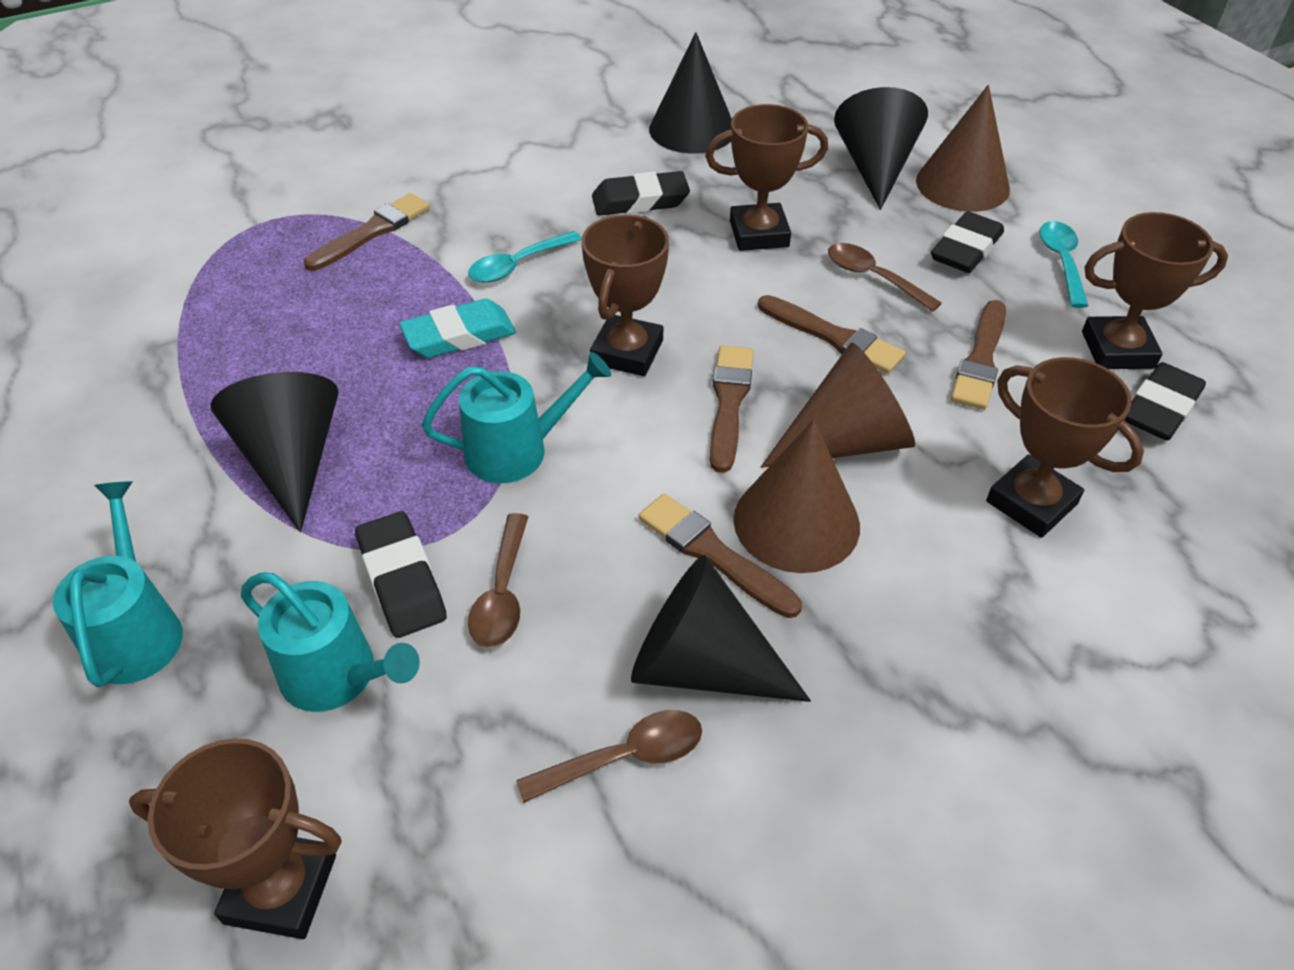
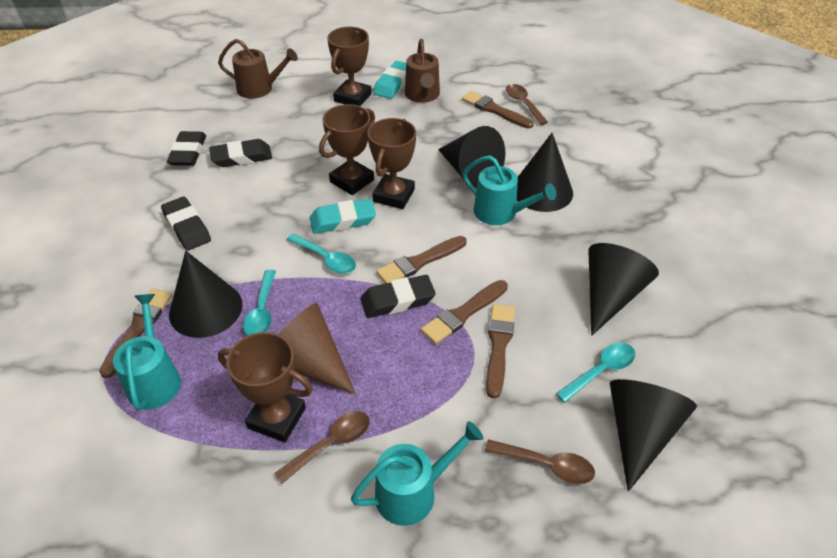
black cone: 4 -> 5
brown cone: 3 -> 1
brown trophy: 5 -> 4
brown watering can: 0 -> 2
turquoise eraser: 1 -> 2
turquoise spoon: 2 -> 3

